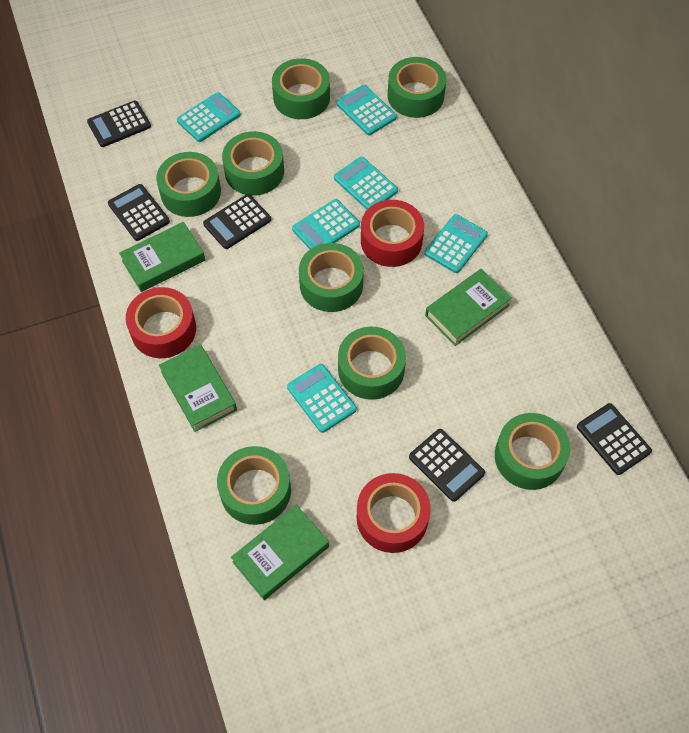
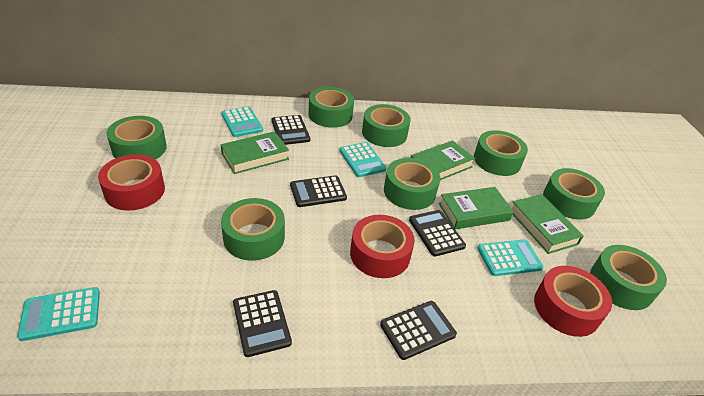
turquoise calculator: 6 -> 4

